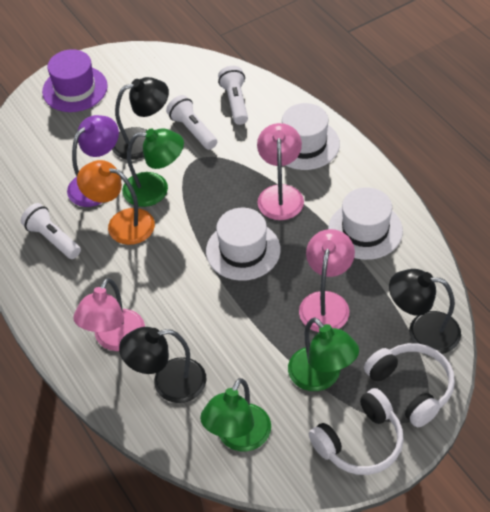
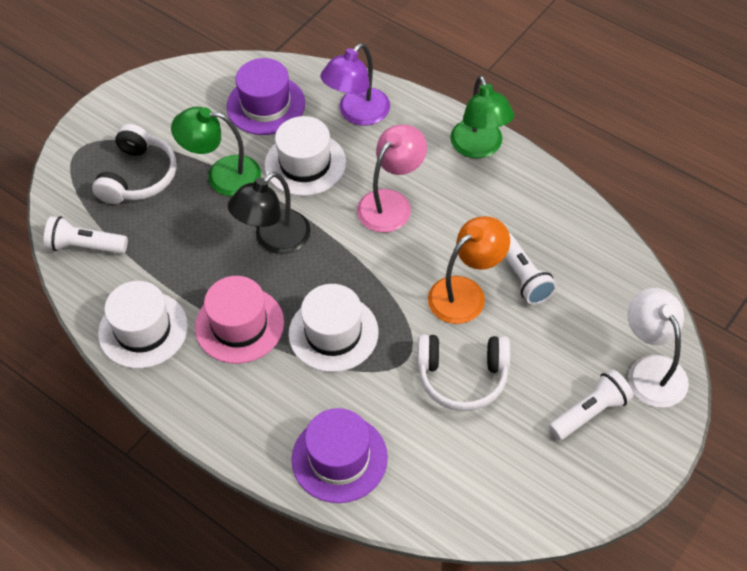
black lamp: 3 -> 1
green lamp: 3 -> 2
pink hat: 0 -> 1
pink lamp: 3 -> 1
purple hat: 1 -> 2
white lamp: 0 -> 1

